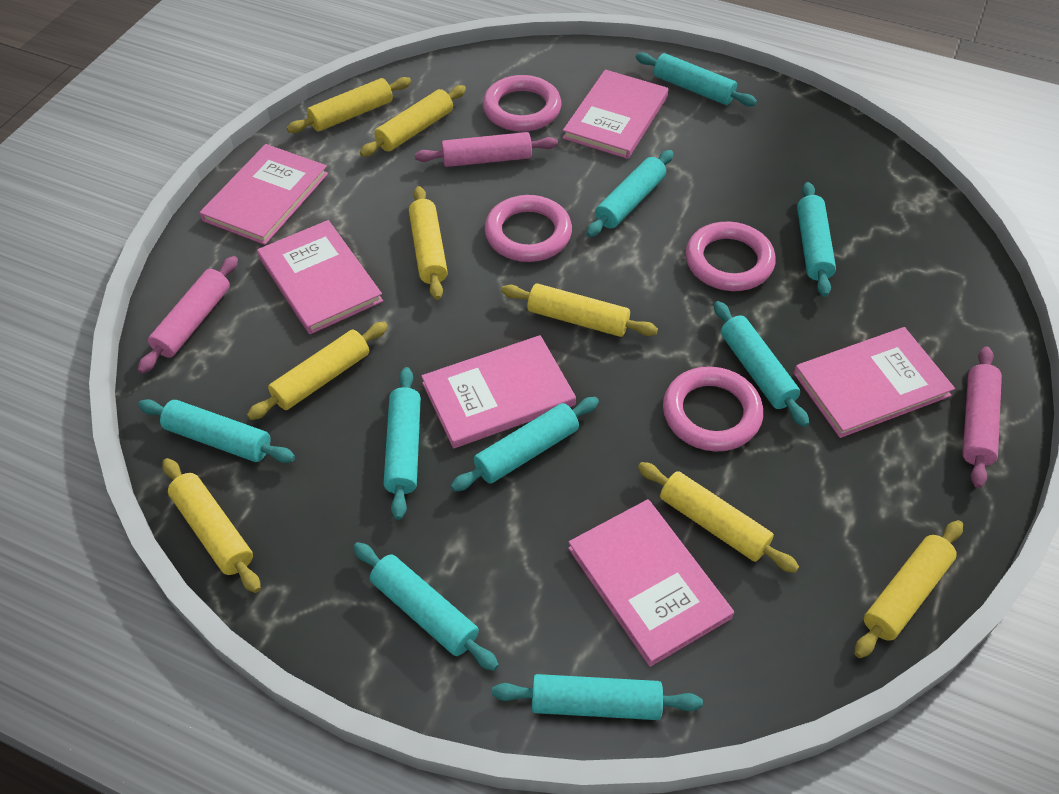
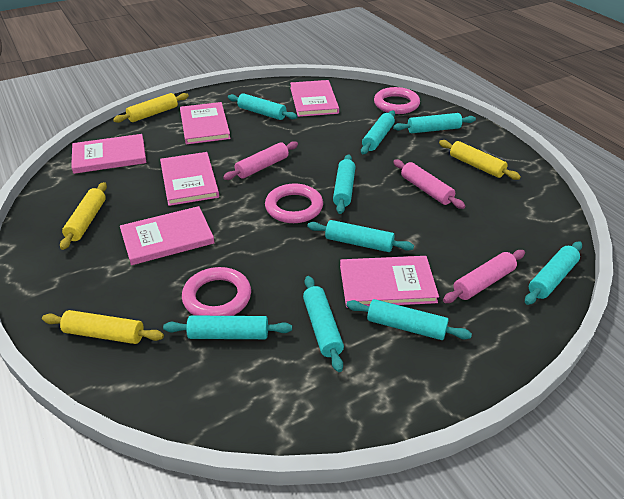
pink ring: 4 -> 3
yellow rolling pin: 8 -> 4

